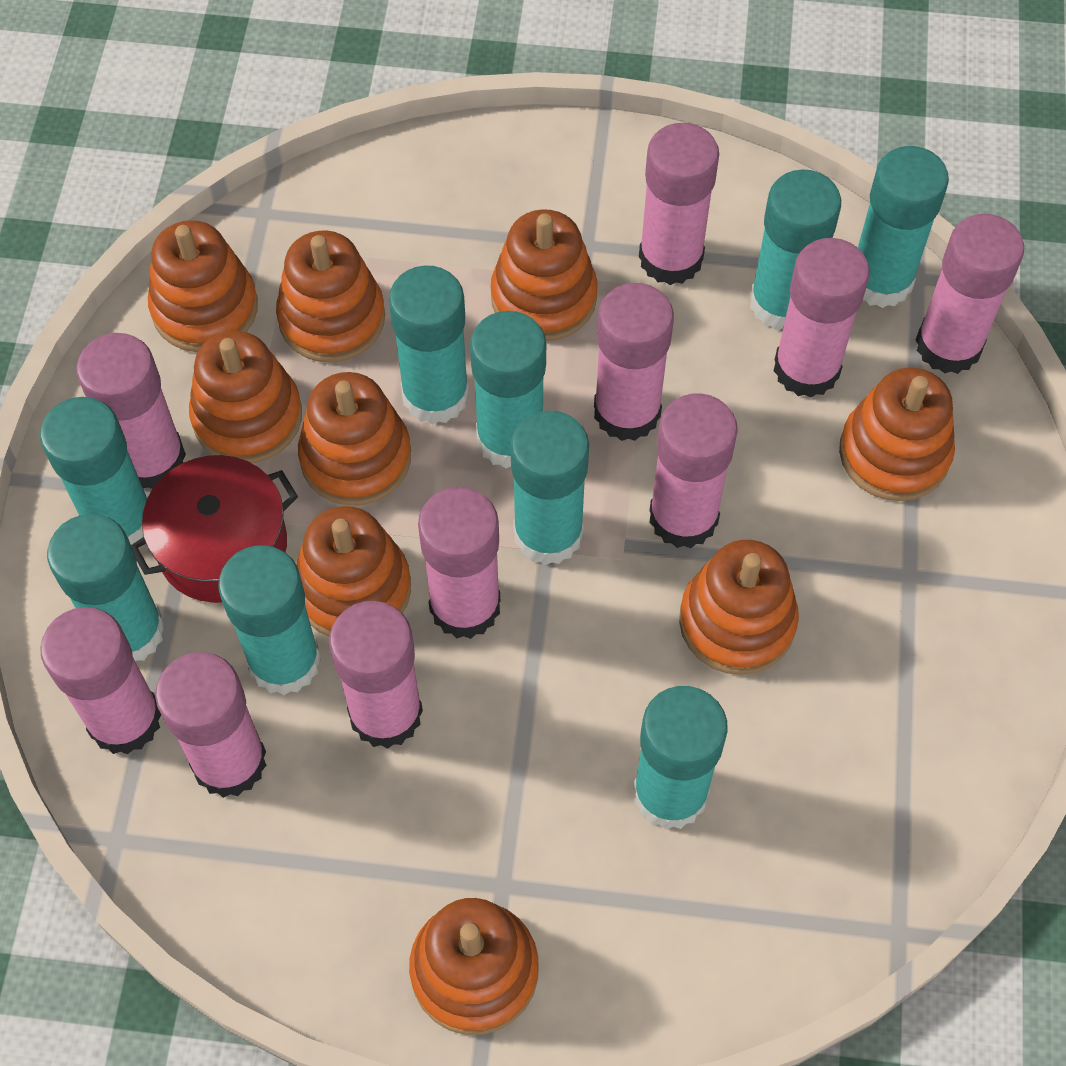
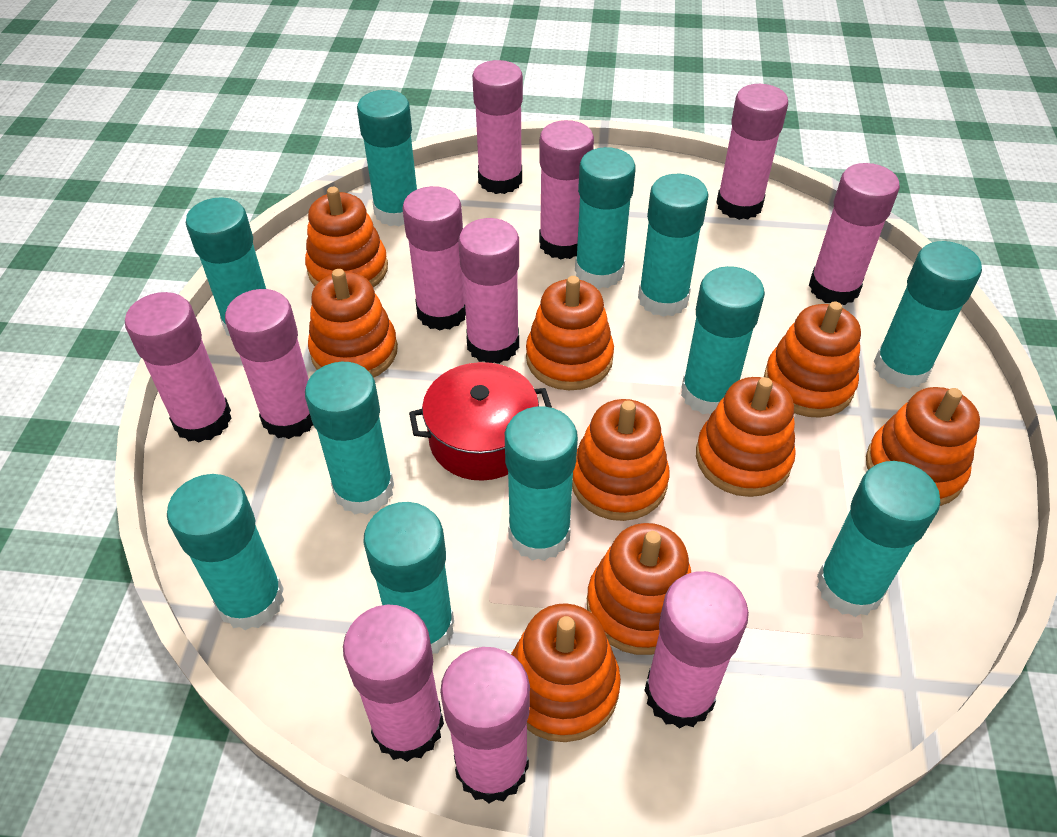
pink glue stick: 10 -> 11
turquoise glue stick: 9 -> 11

